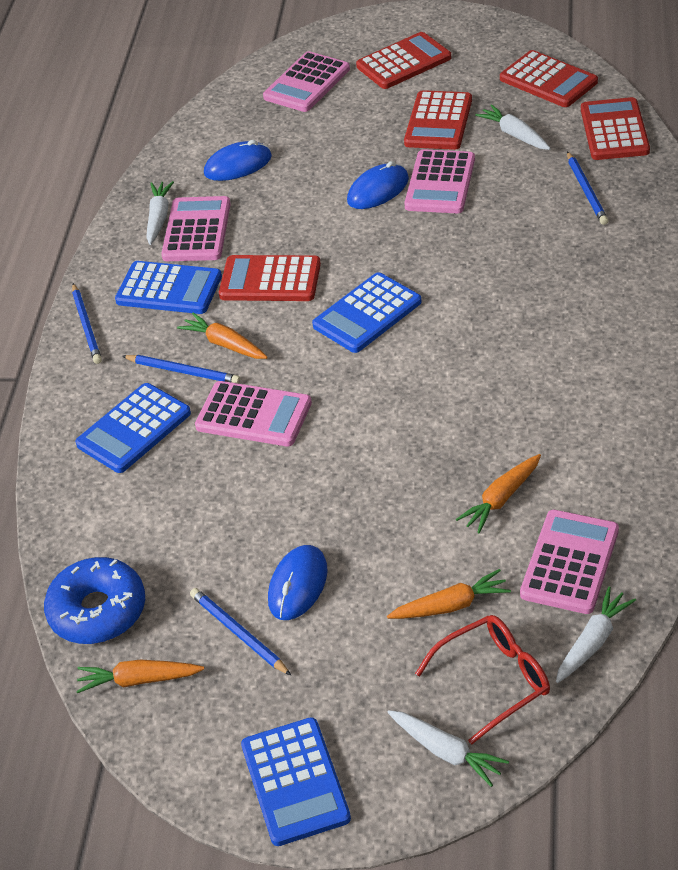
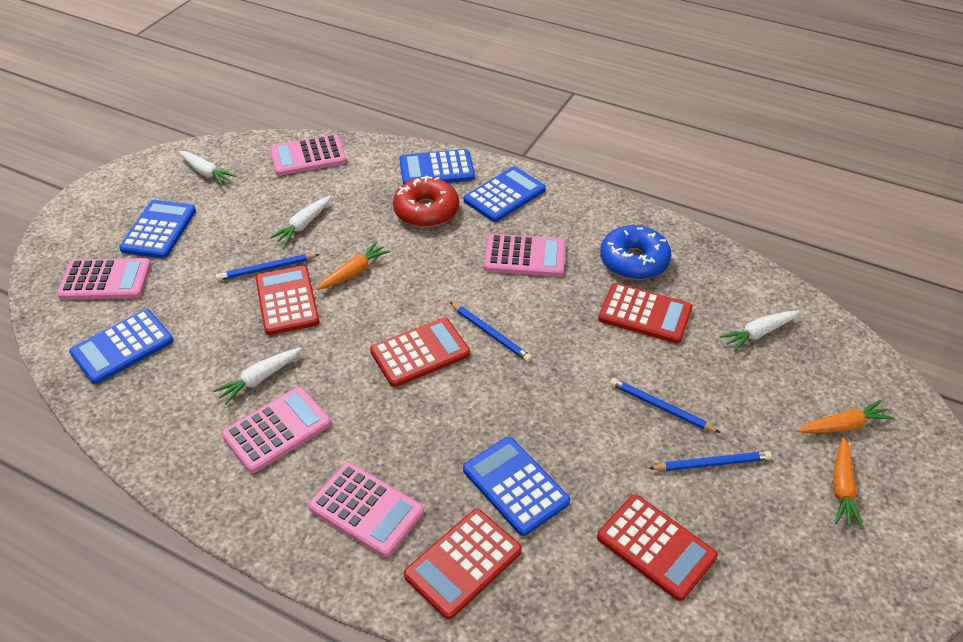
blue calculator: 4 -> 5
blue mouse: 3 -> 0
orange carrot: 4 -> 3
red donut: 0 -> 1
red glasses: 1 -> 0

